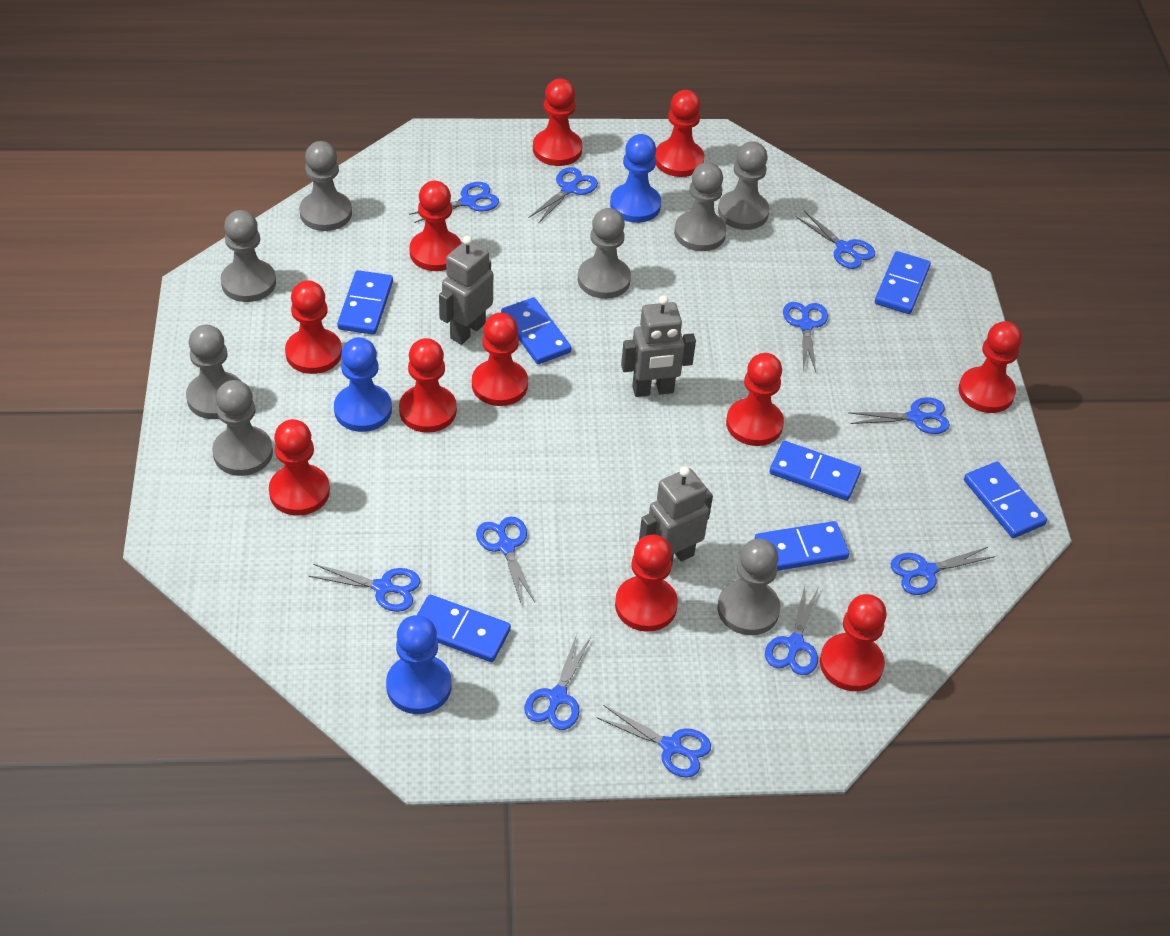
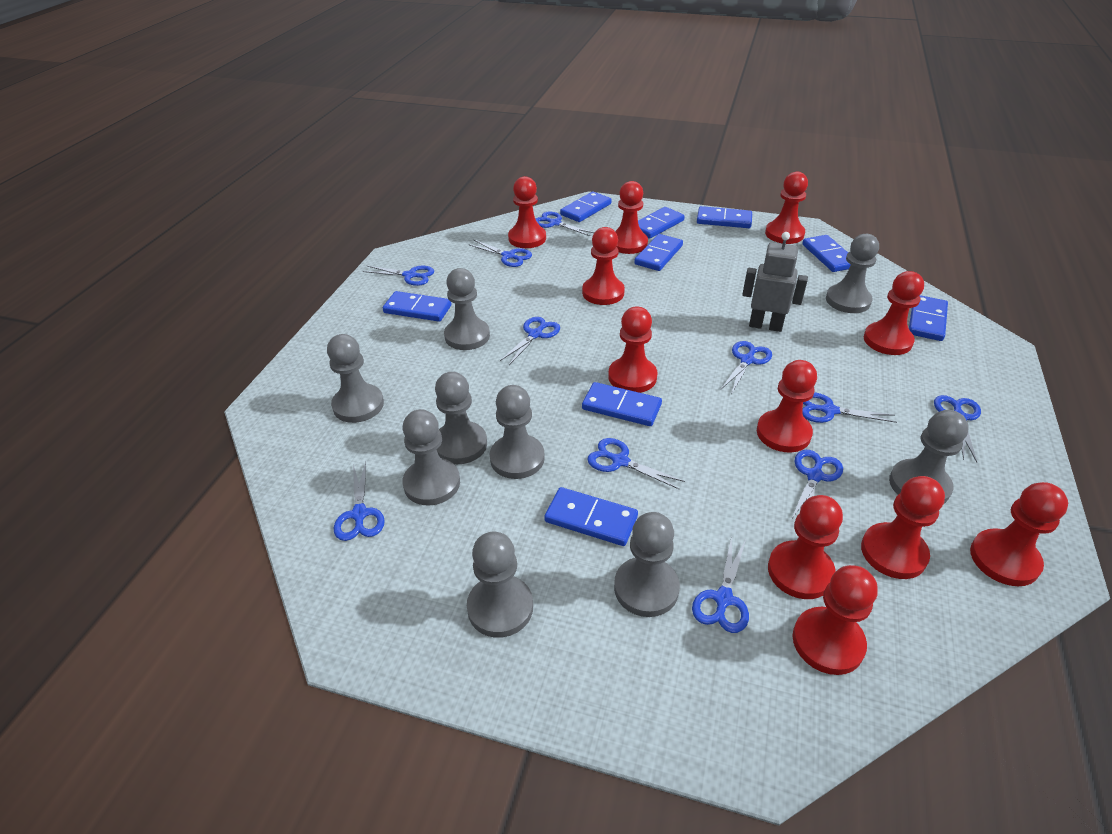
blue domino: 7 -> 9
blue pawn: 3 -> 0
grey pawn: 8 -> 9
grey robot: 3 -> 1

